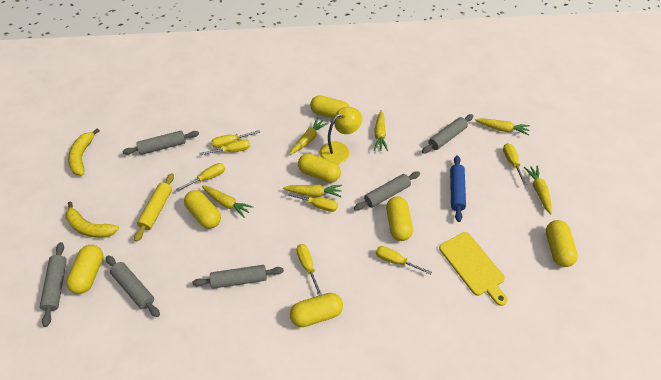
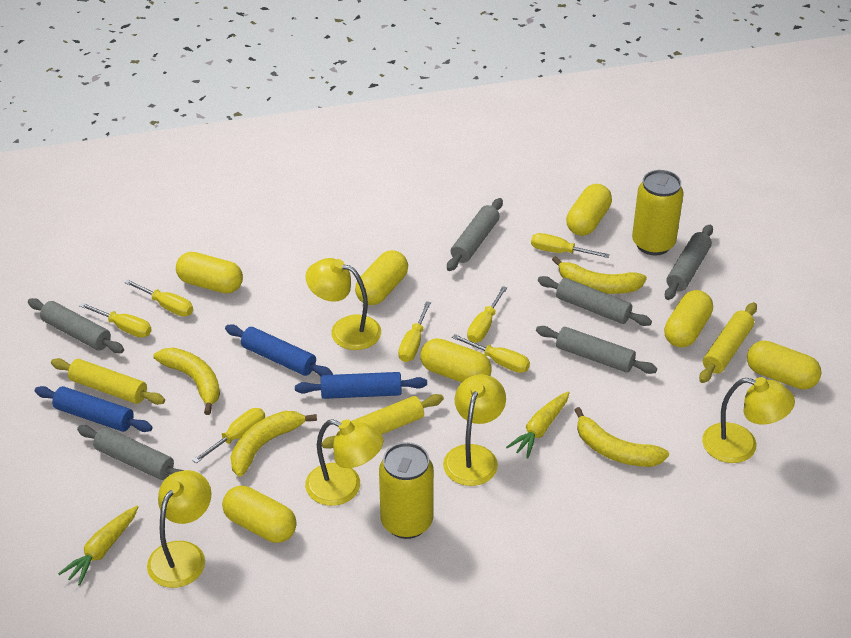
blue rolling pin: 1 -> 3
yellow banana: 2 -> 4
yellow can: 0 -> 2
yellow carrot: 6 -> 2
yellow cutting board: 1 -> 0
yellow lamp: 1 -> 5
yellow rolling pin: 1 -> 3

